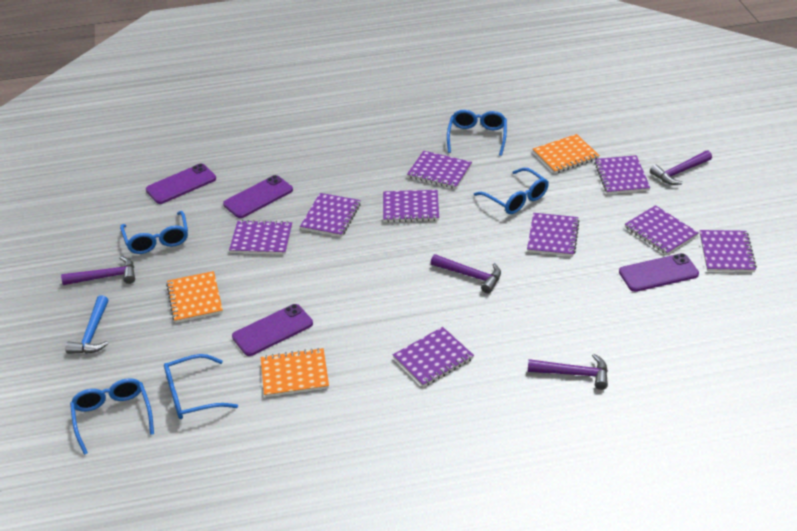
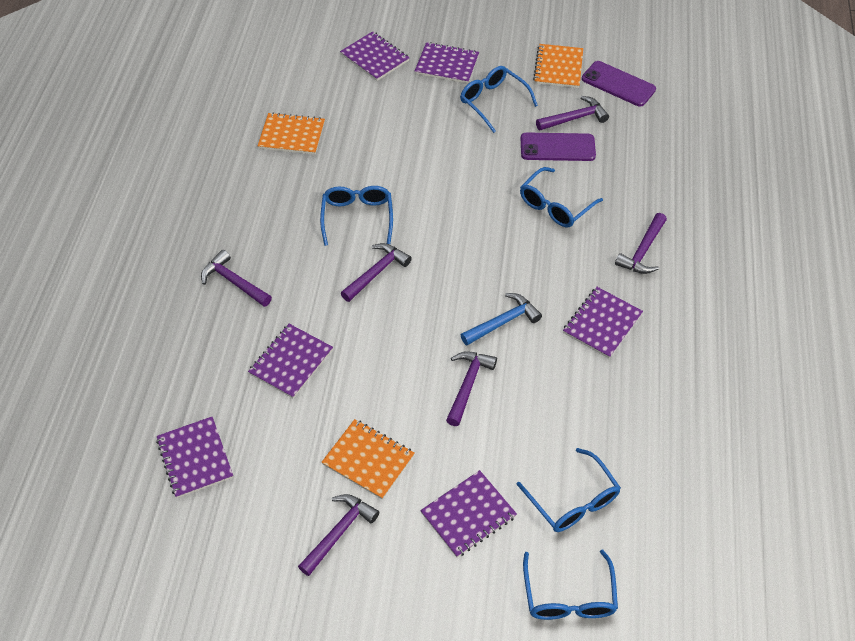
purple hammer: 4 -> 6
purple notebook: 9 -> 6
purple phone: 4 -> 2

